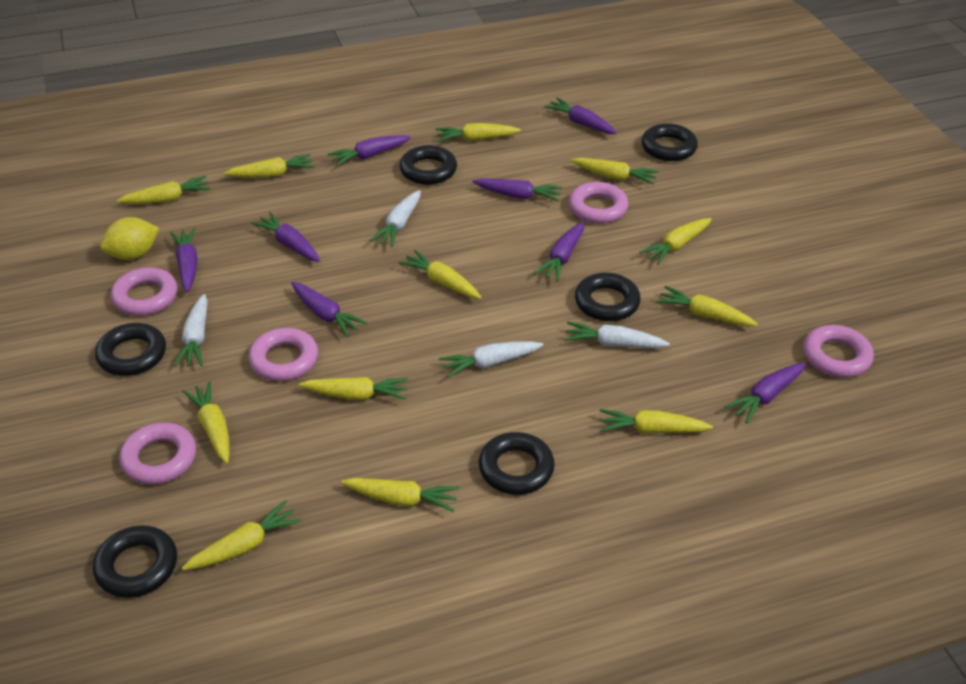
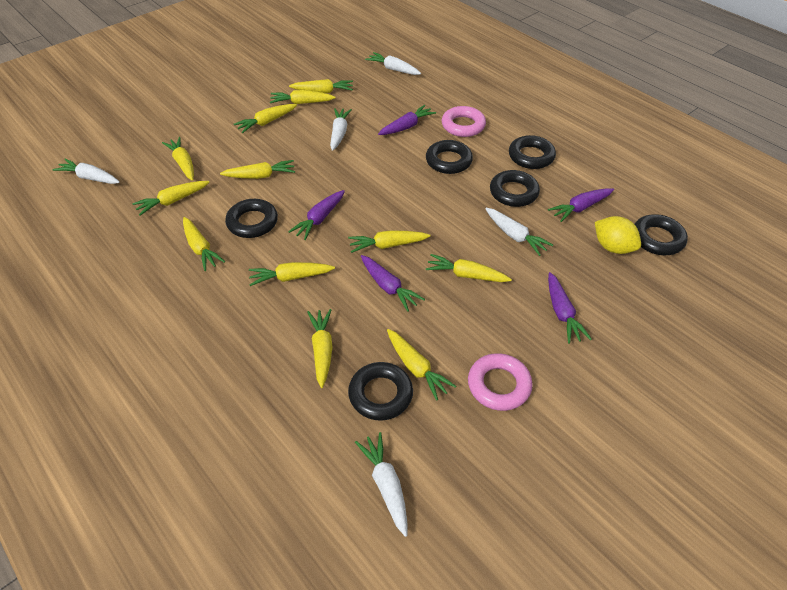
pink ring: 5 -> 2
purple carrot: 8 -> 5
white carrot: 4 -> 5

